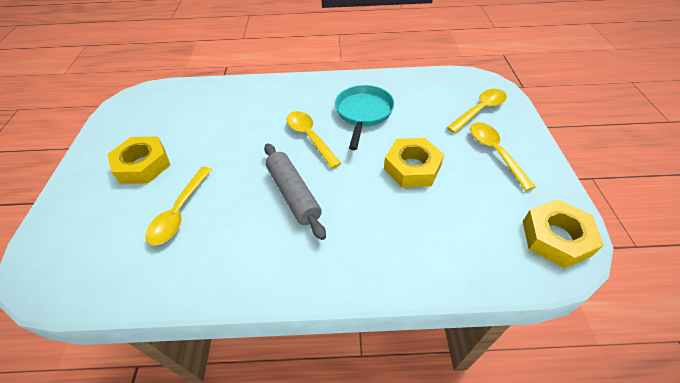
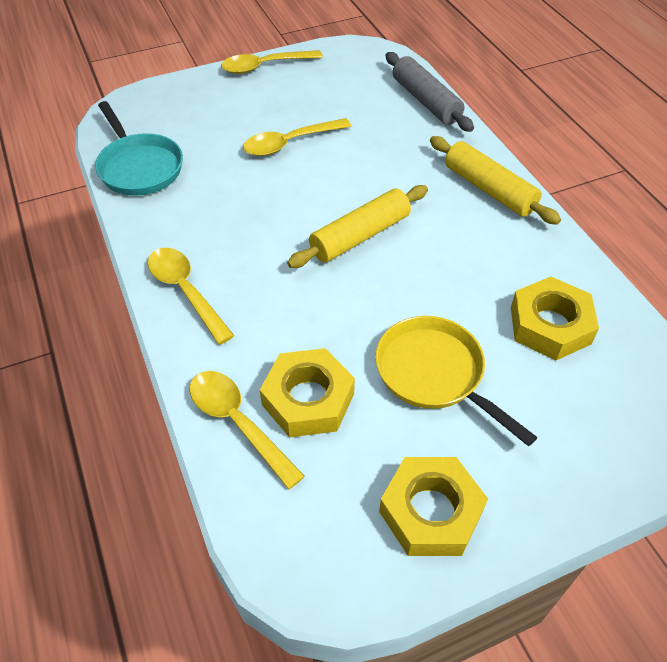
yellow pan: 0 -> 1
yellow rolling pin: 0 -> 2

